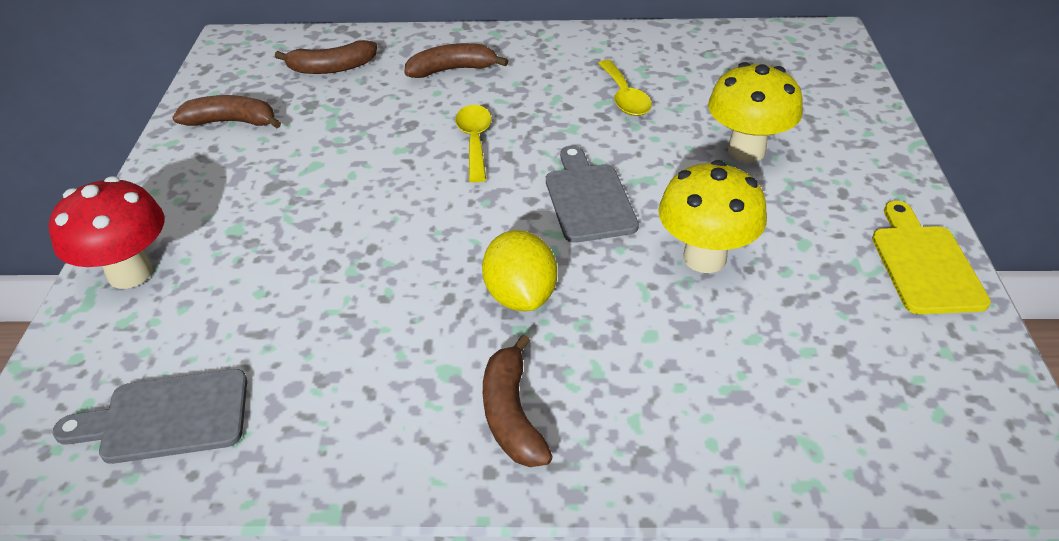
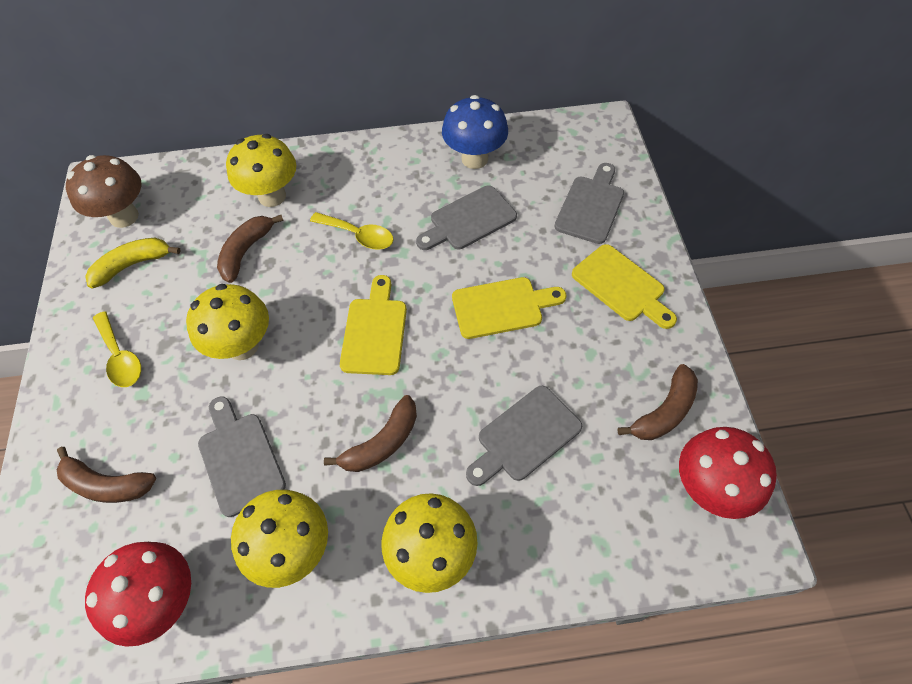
blue mushroom: 0 -> 1
brown mushroom: 0 -> 1
grey cutting board: 2 -> 4
red mushroom: 1 -> 2
yellow banana: 0 -> 1
yellow cutting board: 1 -> 3
yellow lemon: 1 -> 0
yellow mushroom: 2 -> 4

